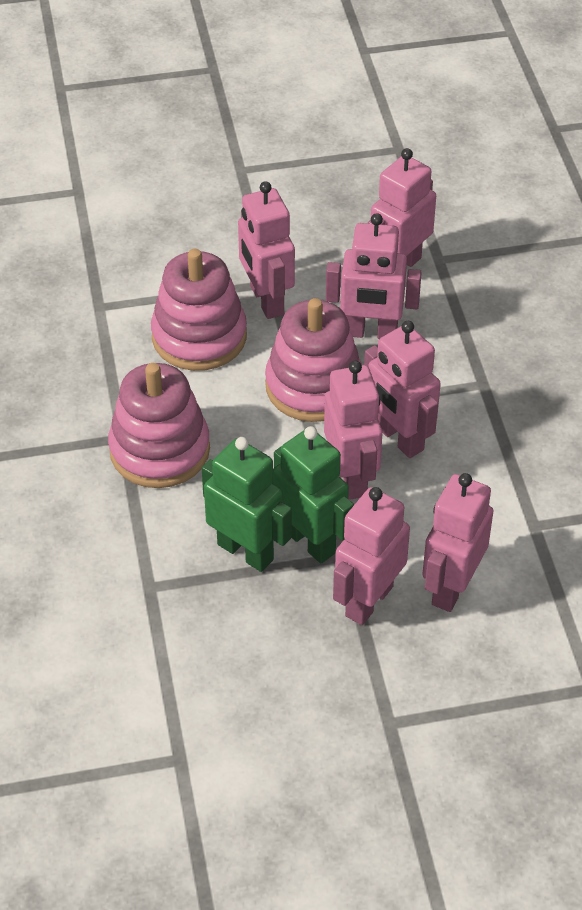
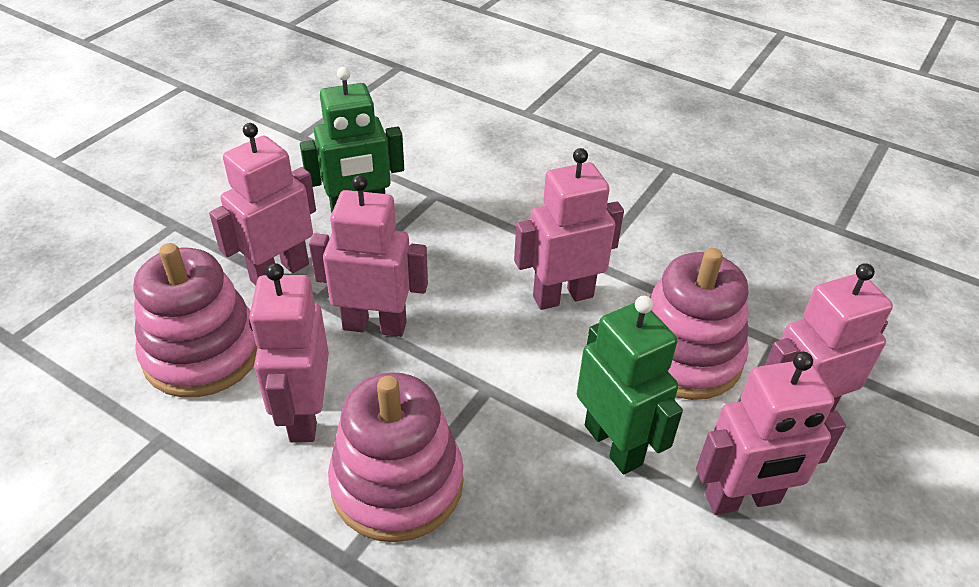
pink robot: 7 -> 6

